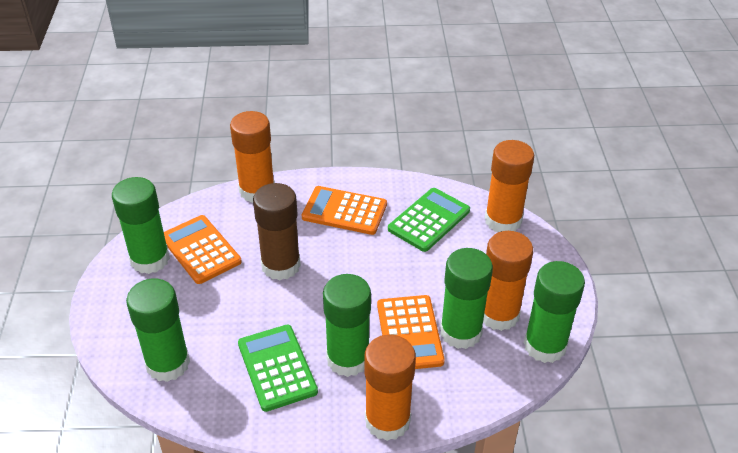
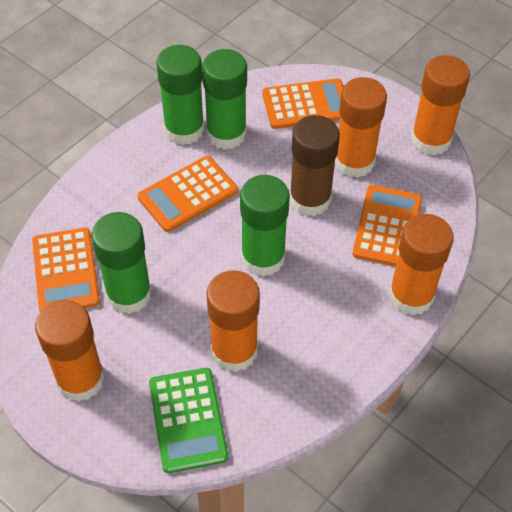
green calculator: 2 -> 1
green glue stick: 5 -> 4
orange calculator: 3 -> 4
orange glue stick: 4 -> 5

